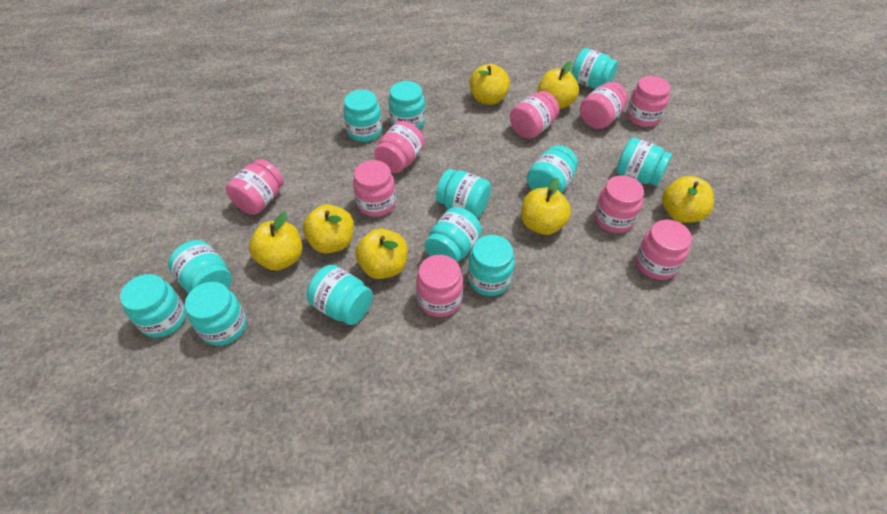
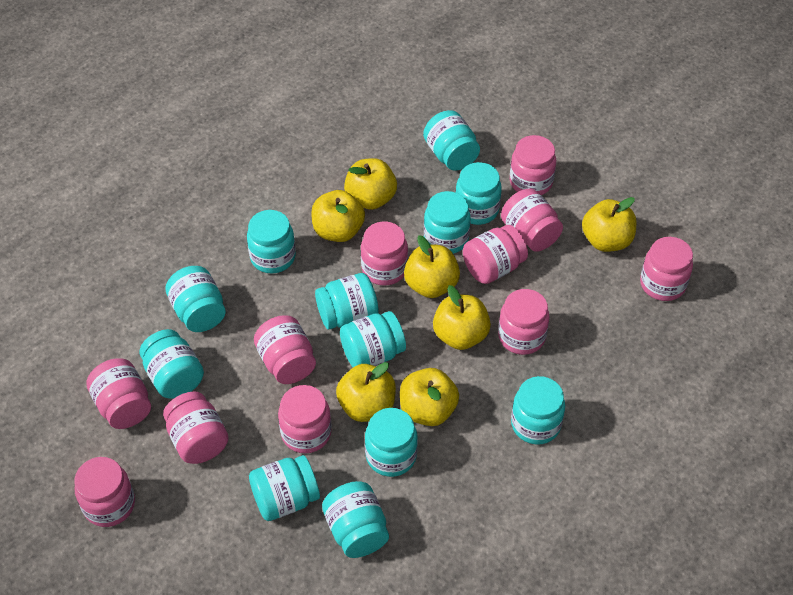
pink jar: 9 -> 11

